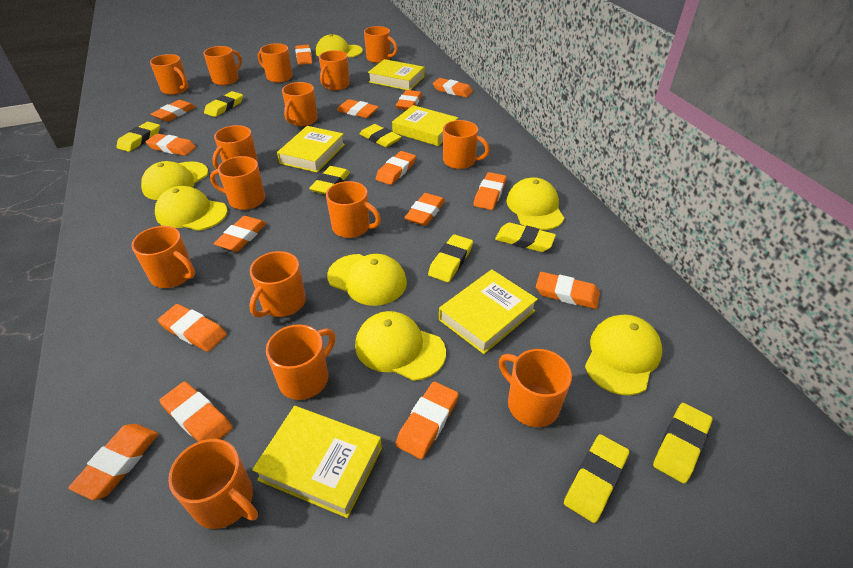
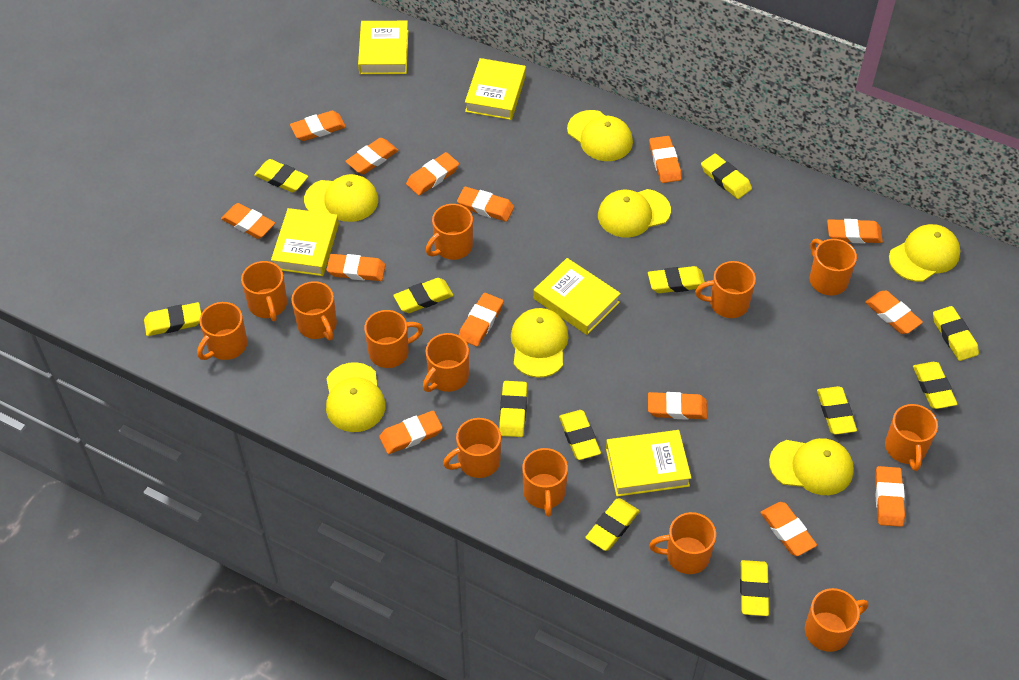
orange eraser: 15 -> 14
orange mug: 15 -> 13
yellow eraser: 8 -> 12

